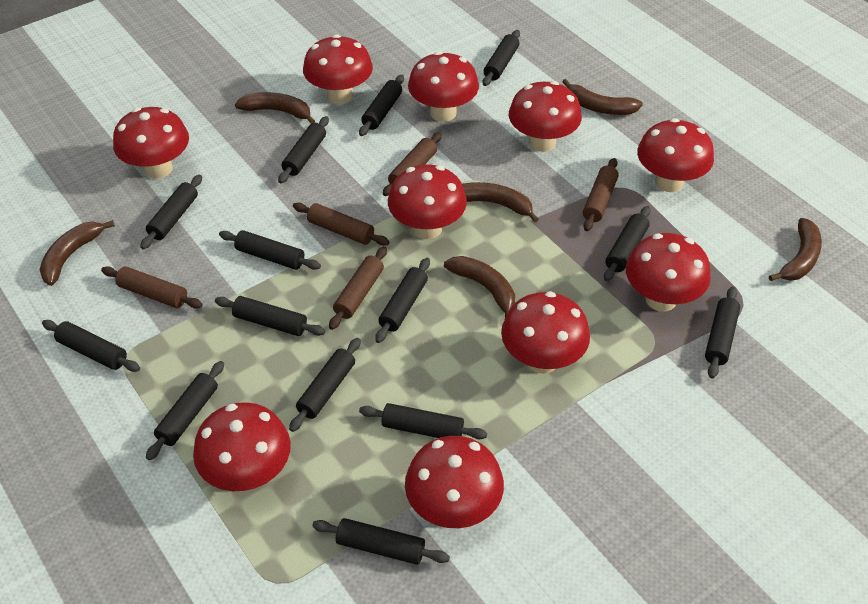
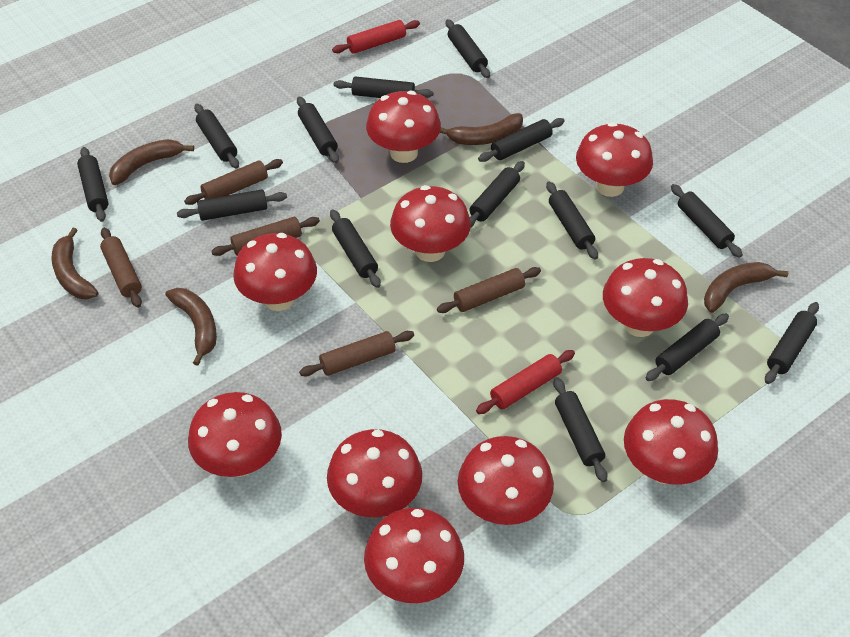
brown banana: 6 -> 5
red rolling pin: 0 -> 2

